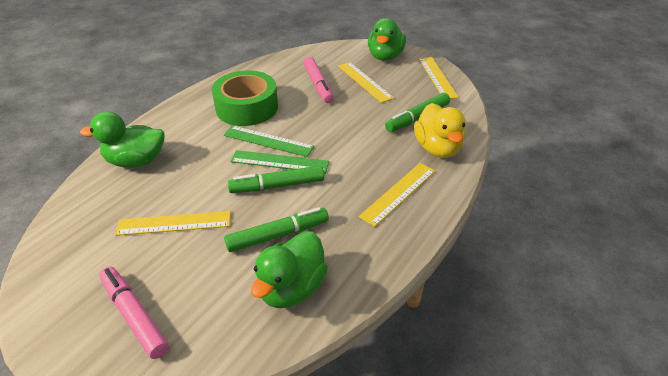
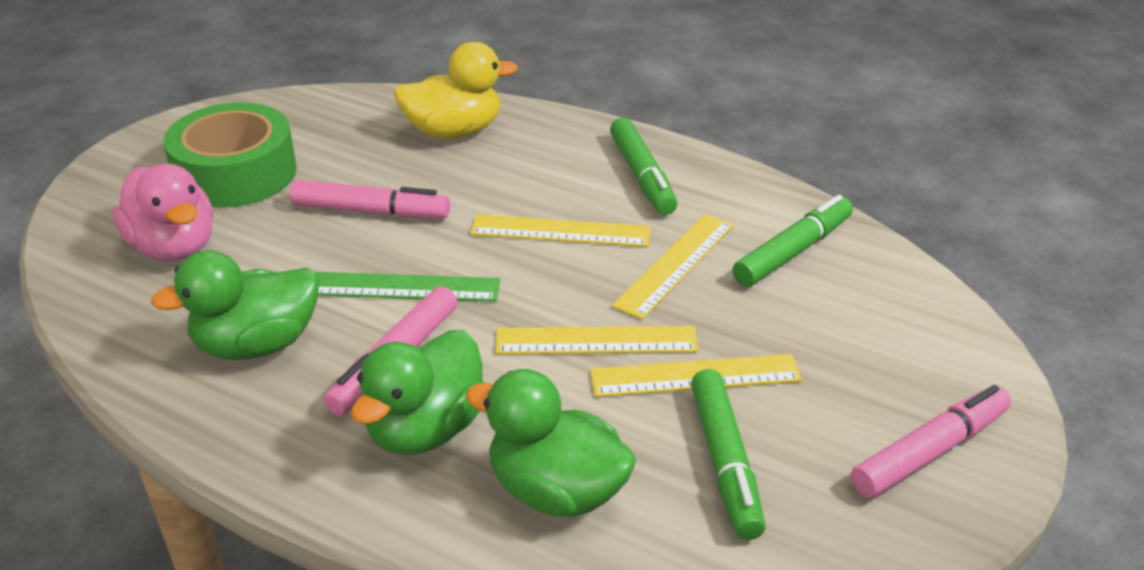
green ruler: 2 -> 1
pink duck: 0 -> 1
pink marker: 2 -> 3

